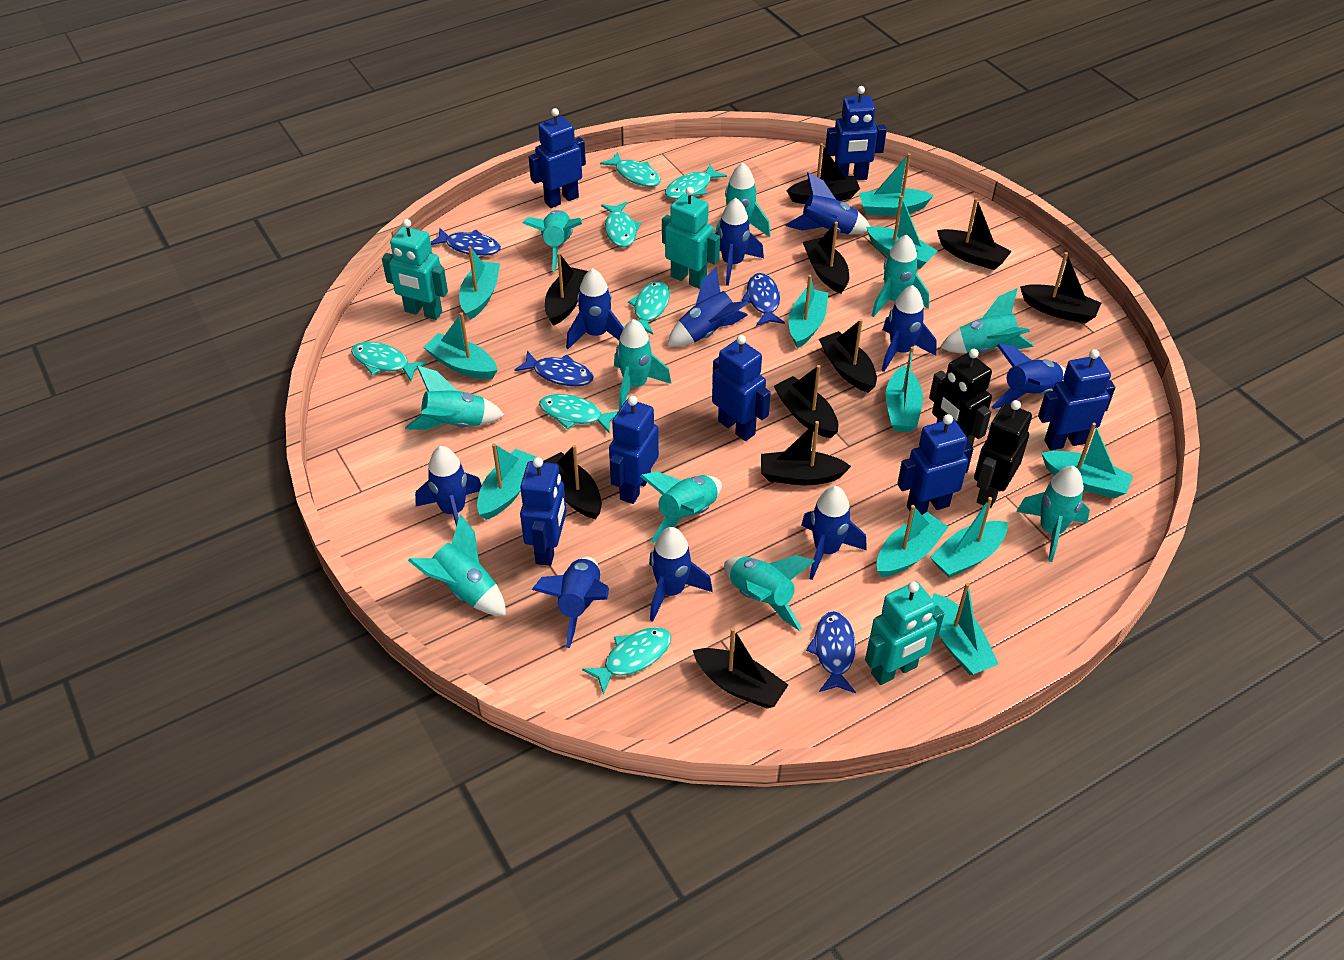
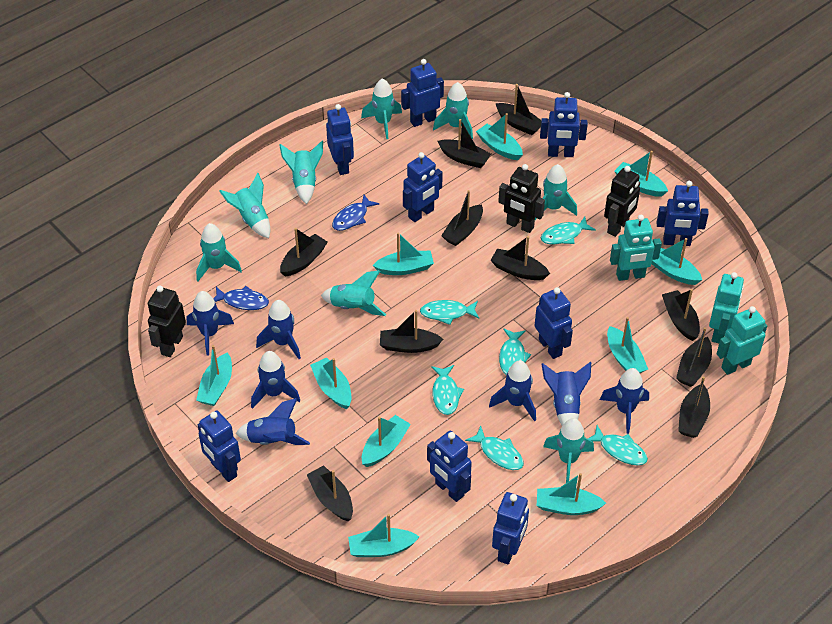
black robot: 2 -> 3
blue fish: 4 -> 2
blue robot: 7 -> 9
blue rocket: 10 -> 7
turquoise boat: 11 -> 10
turquoise fish: 7 -> 6
turquoise rocket: 10 -> 8

